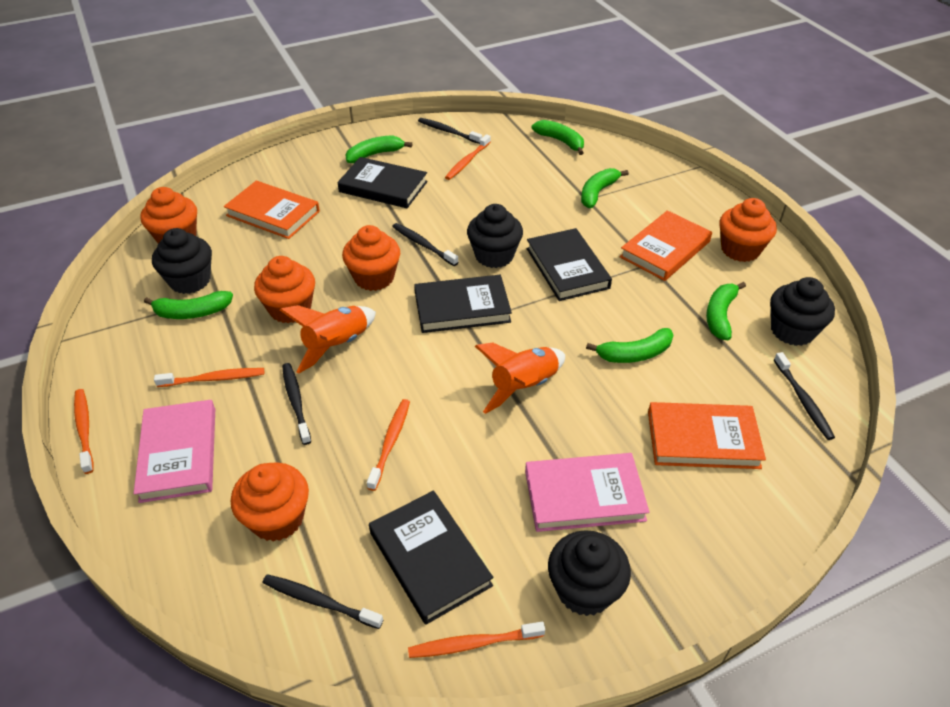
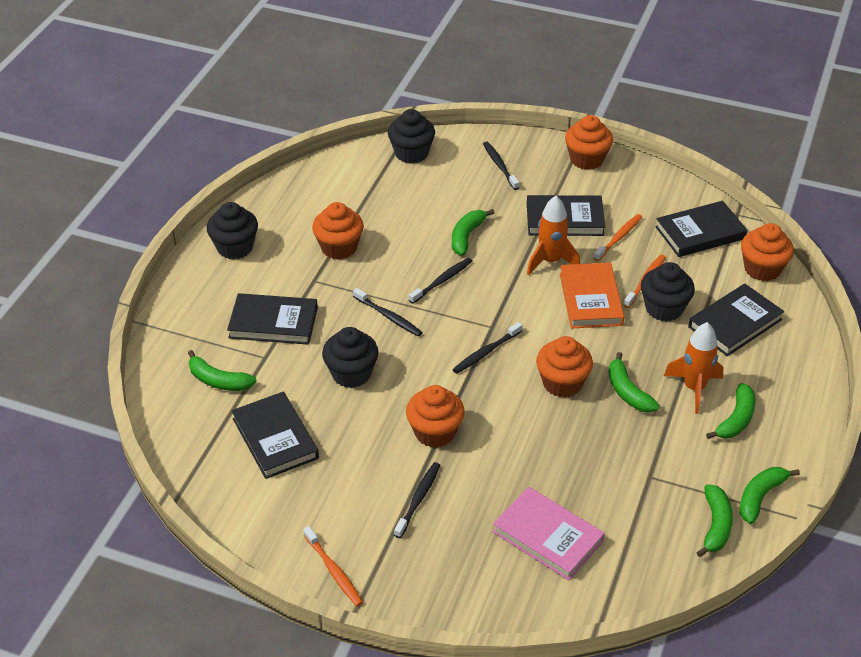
black book: 4 -> 5
orange book: 3 -> 1
orange toothbrush: 5 -> 3
pink book: 2 -> 1

